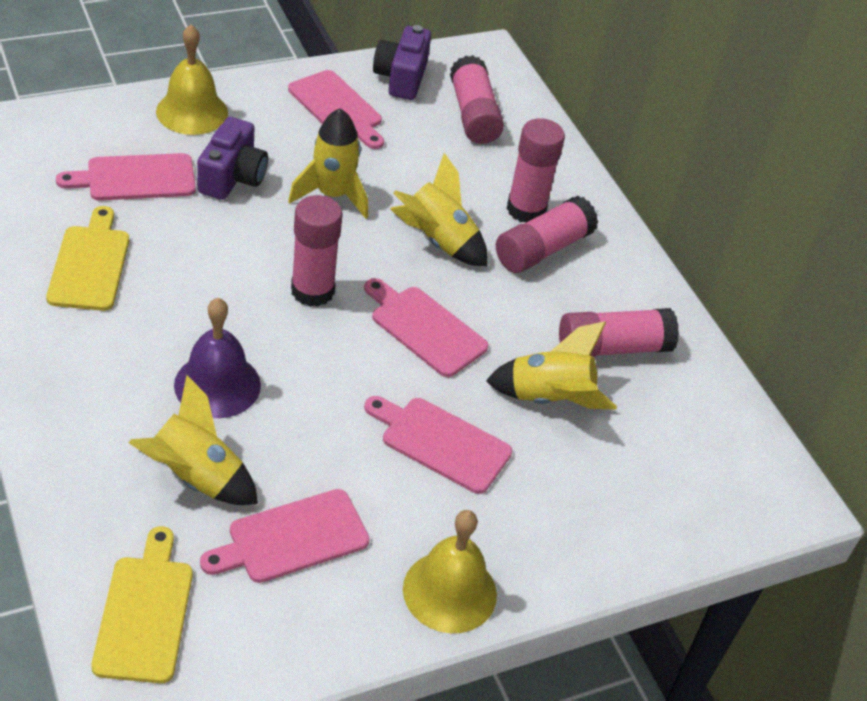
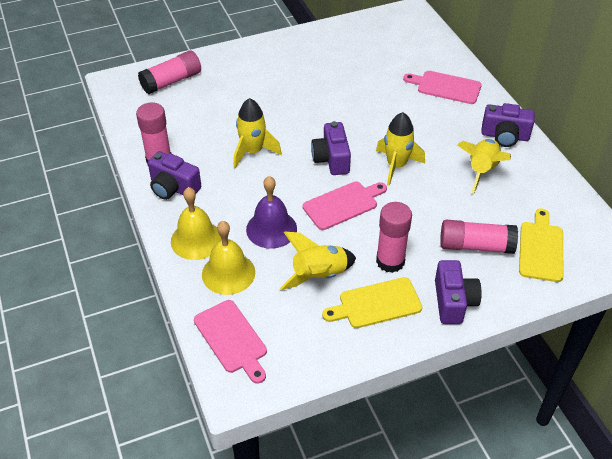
pink cutting board: 5 -> 3
pink glue stick: 5 -> 4
purple camera: 2 -> 4

